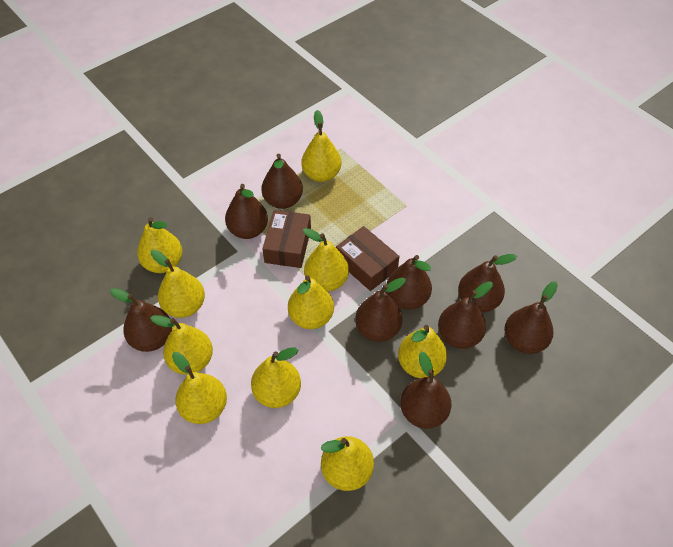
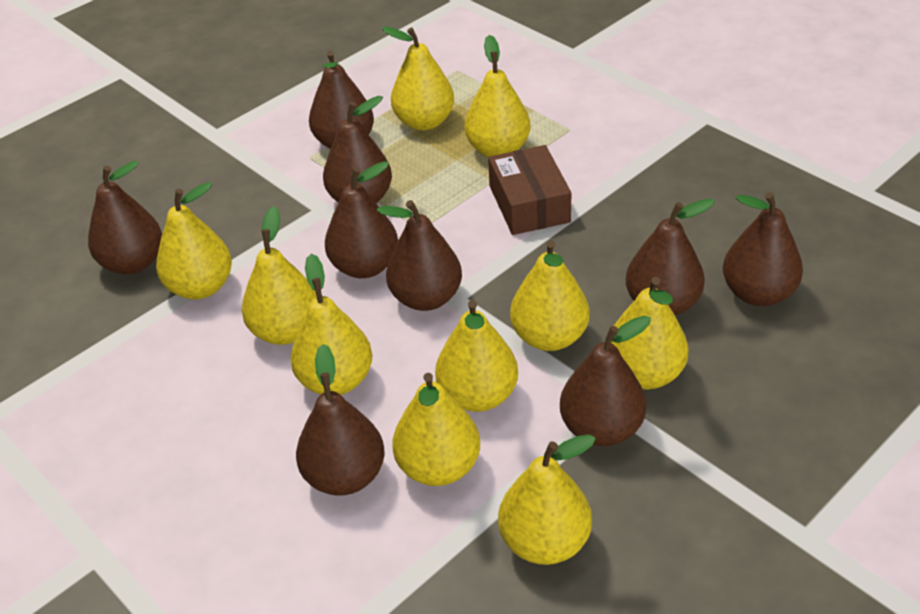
brown box: 2 -> 1

